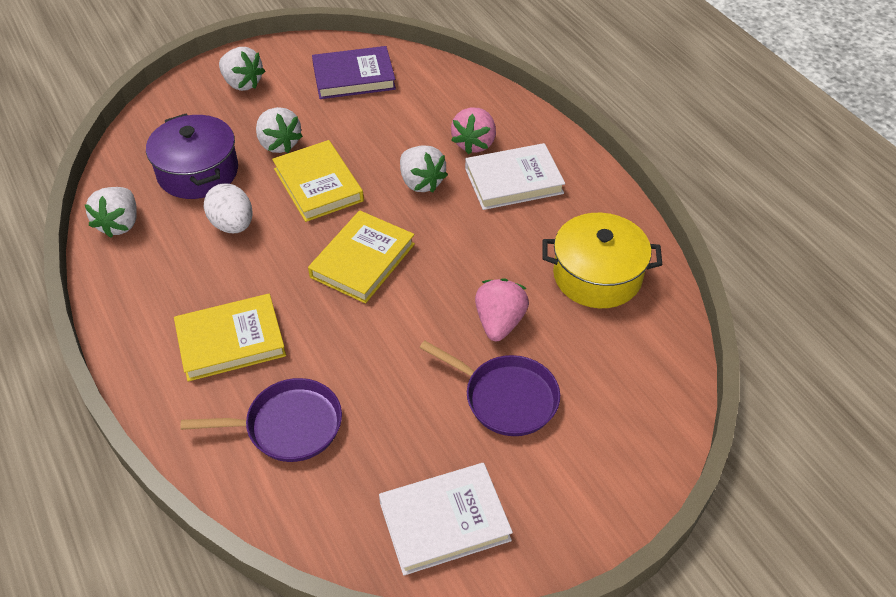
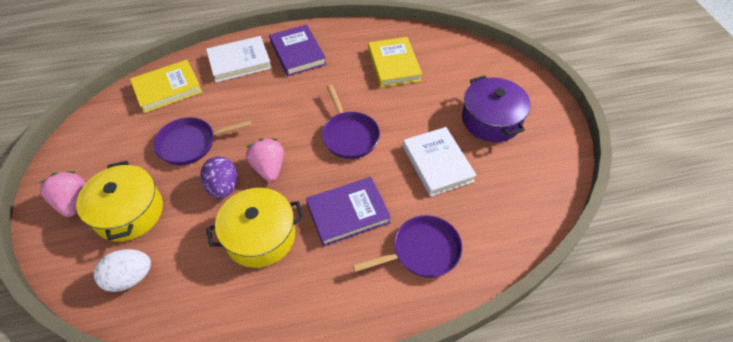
purple book: 1 -> 2
purple egg: 0 -> 1
purple pan: 2 -> 3
white strawberry: 4 -> 0
yellow book: 3 -> 2
yellow pot: 1 -> 2

